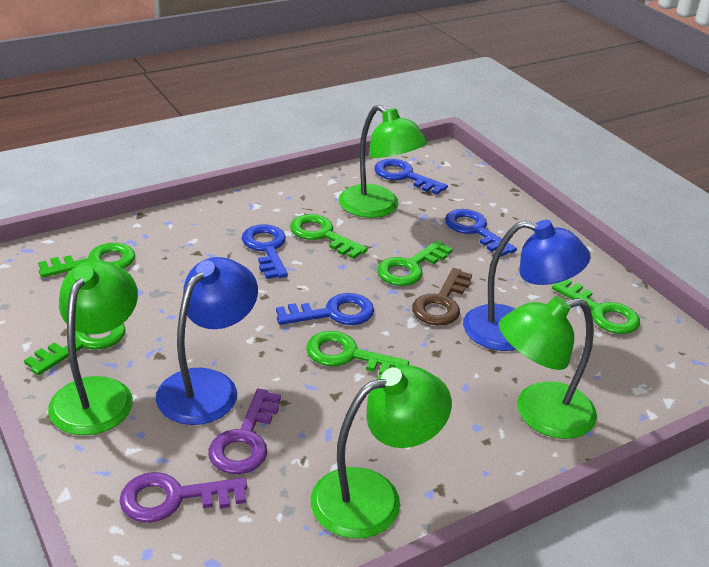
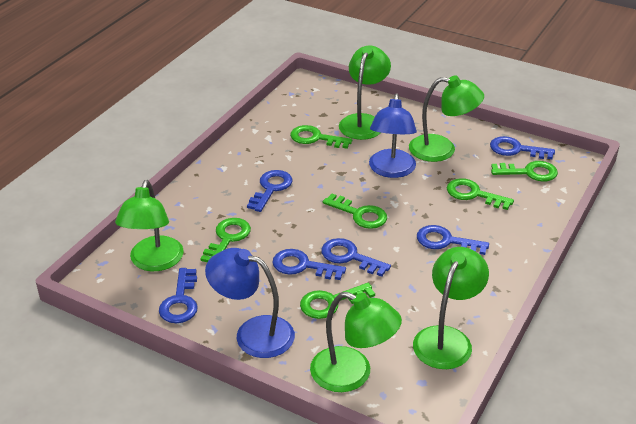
blue key: 4 -> 6
brown key: 1 -> 0
green lamp: 4 -> 5
purple key: 2 -> 0

